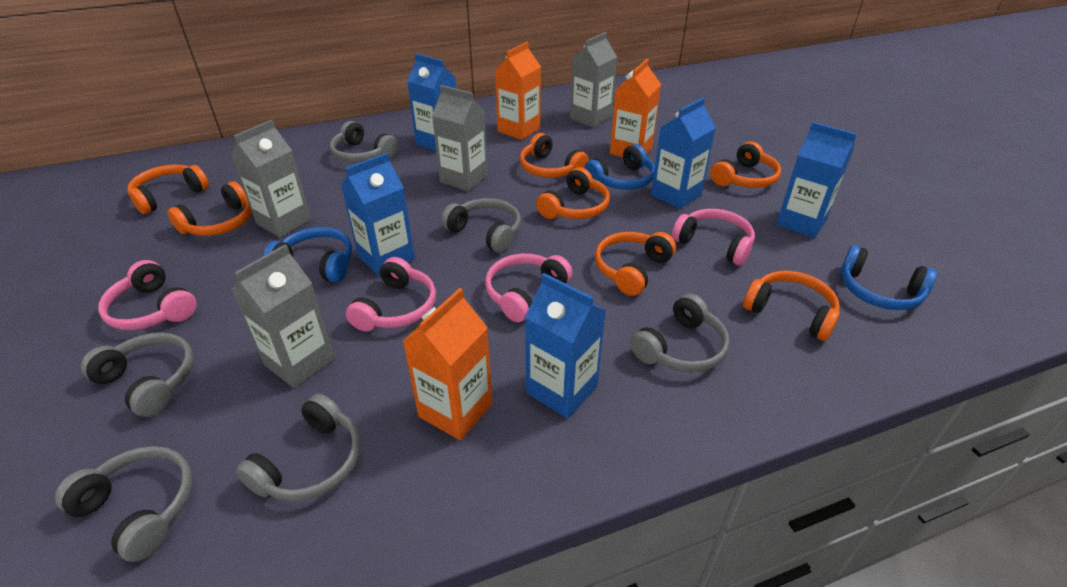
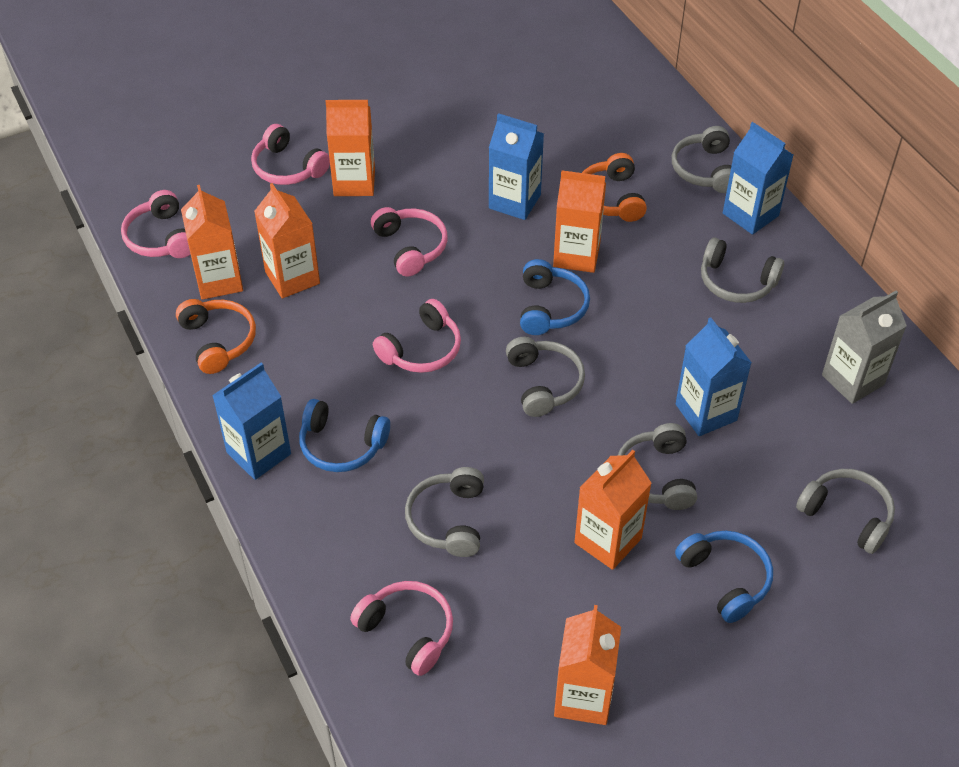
blue carton: 5 -> 4
grey carton: 4 -> 1
orange carton: 3 -> 6
orange headphones: 7 -> 2
pink headphones: 4 -> 5

